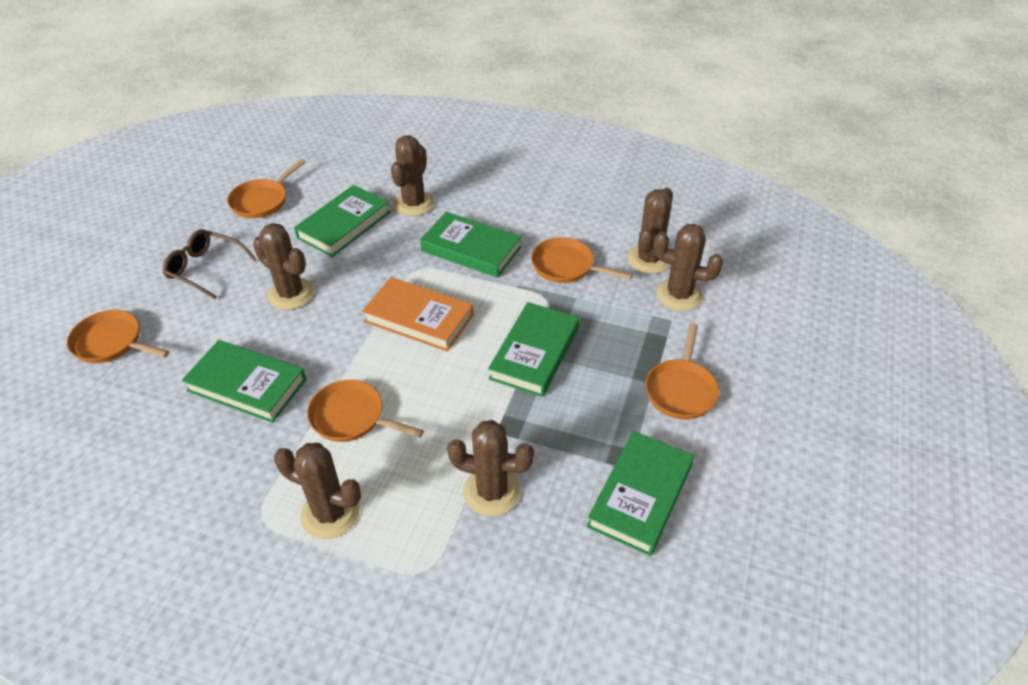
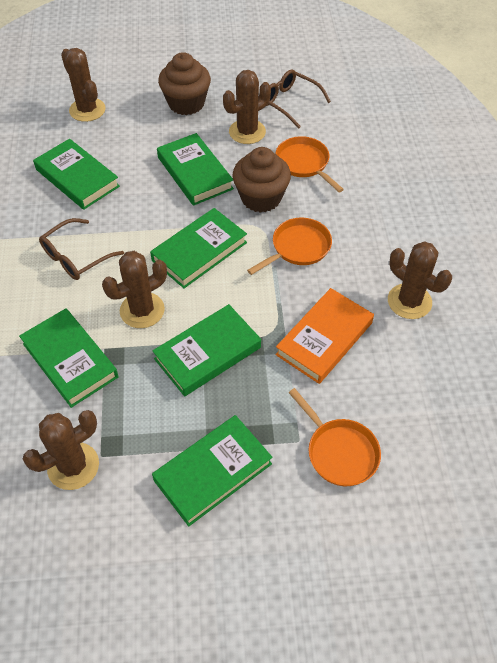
brown cactus: 6 -> 5
brown cupcake: 0 -> 2
brown glasses: 1 -> 2
green book: 5 -> 6
orange pan: 5 -> 3

